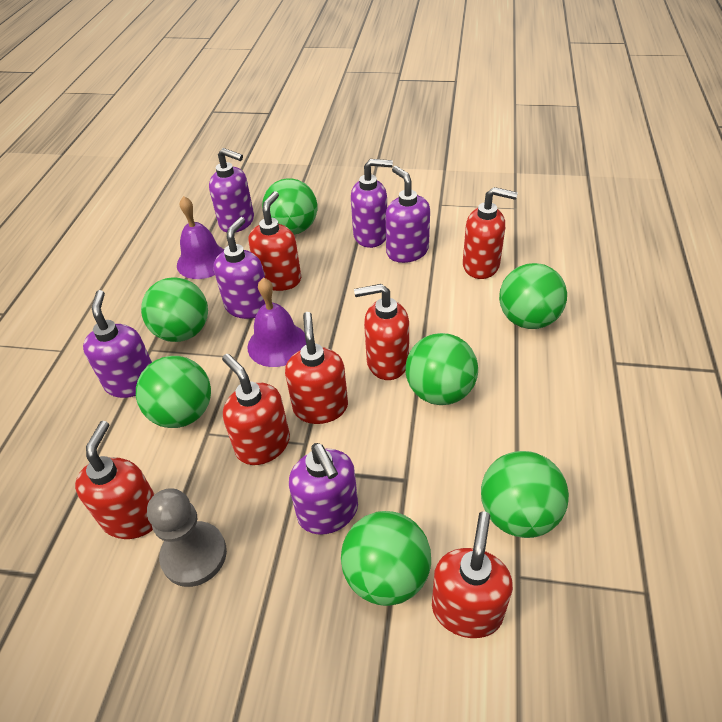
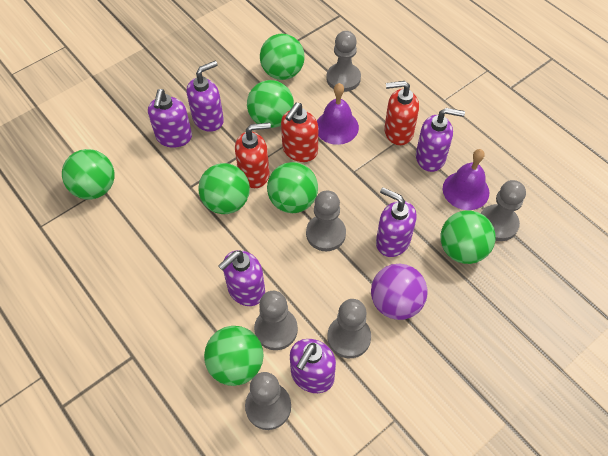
grey pawn: 1 -> 6
purple ball: 0 -> 1
red soap dispenser: 7 -> 3

